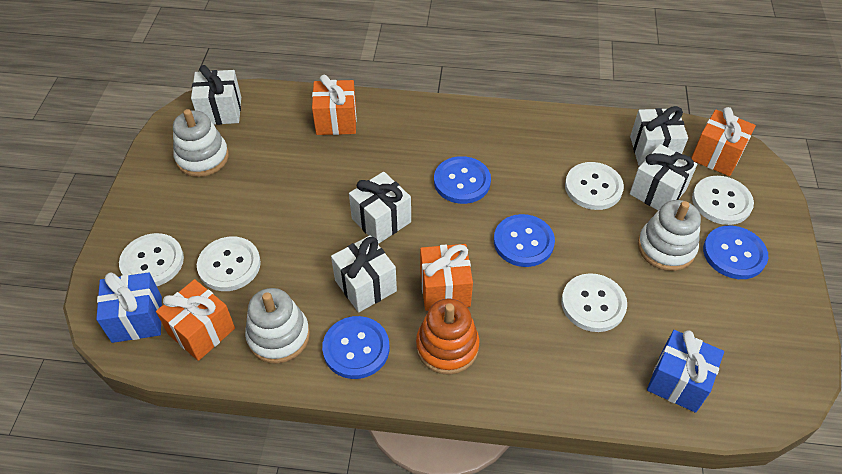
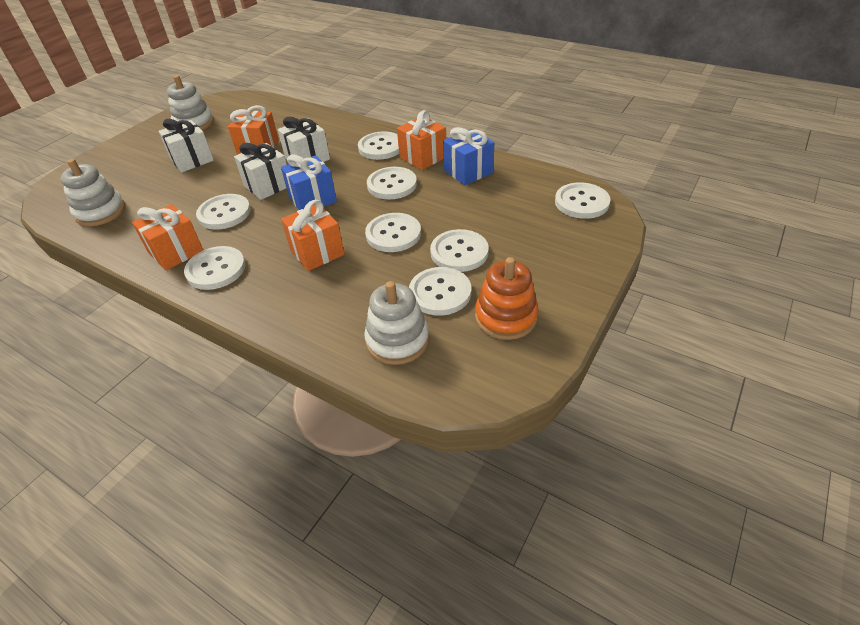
blue button: 4 -> 0
white button: 5 -> 8
white gift: 5 -> 3

